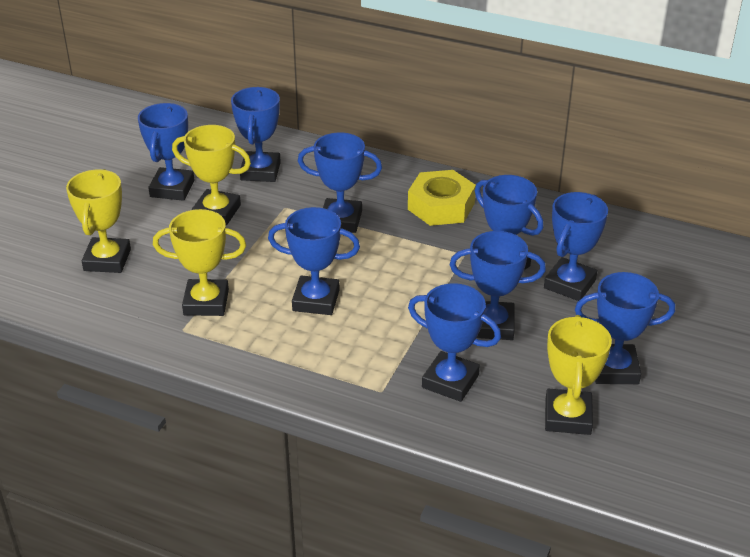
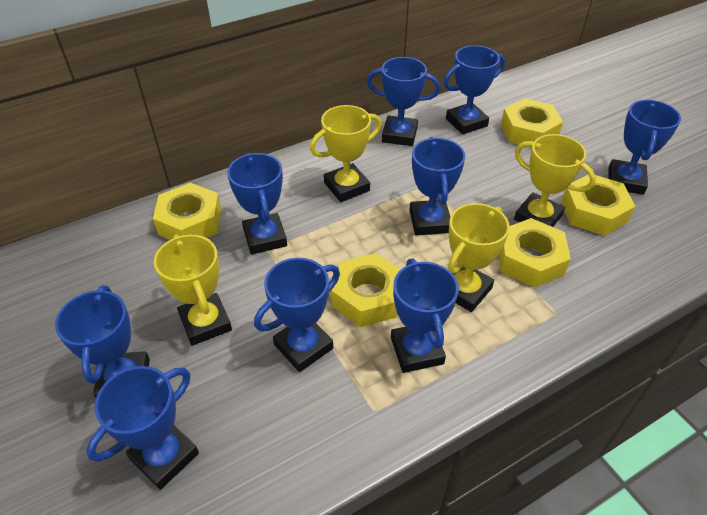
yellow nut: 1 -> 5

